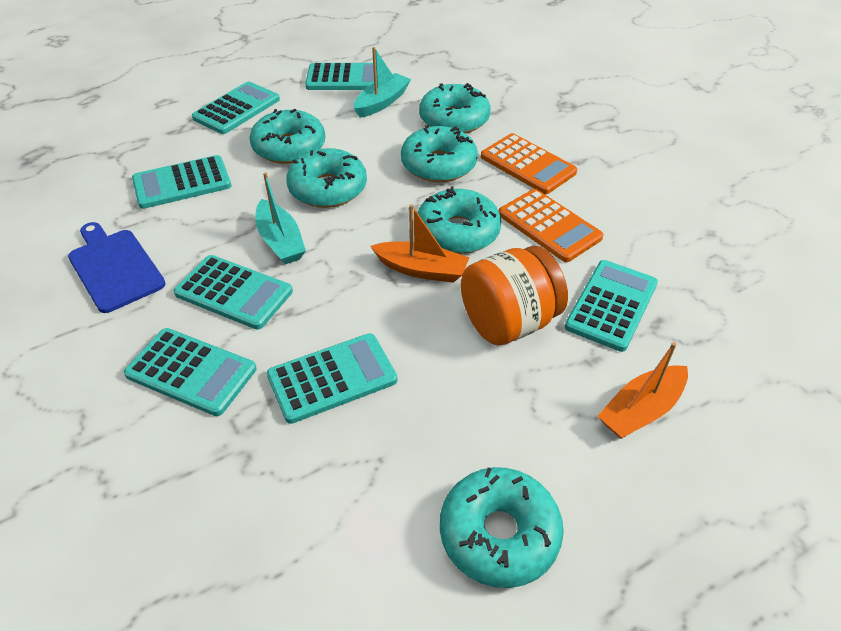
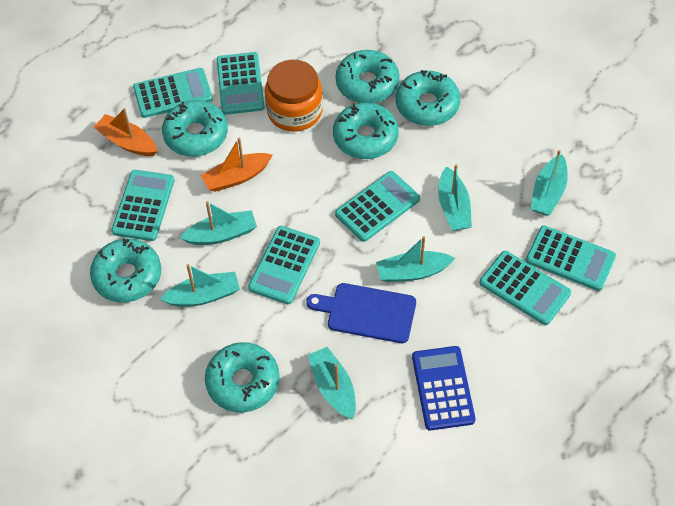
blue calculator: 0 -> 1
orange calculator: 2 -> 0
turquoise boat: 2 -> 6

